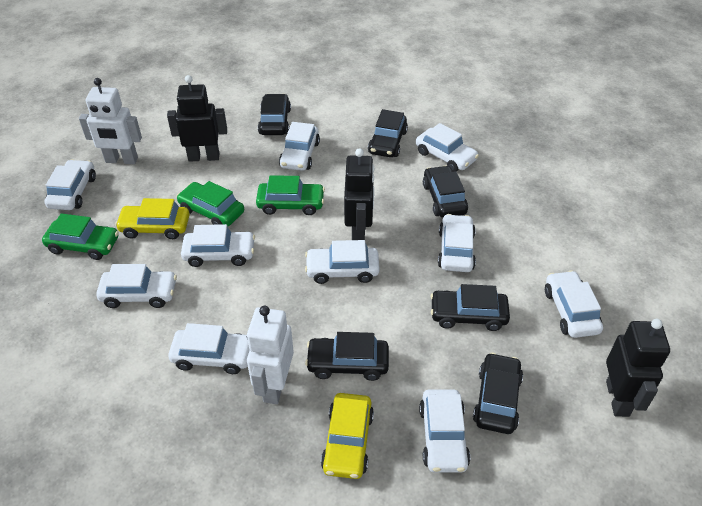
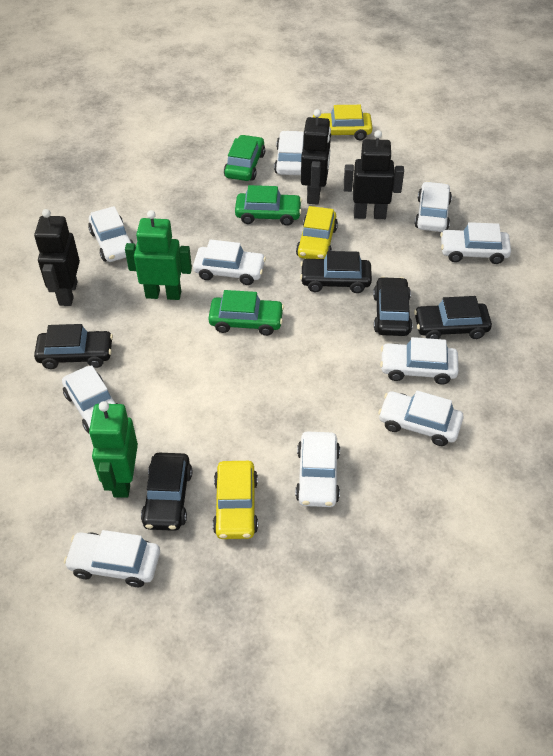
black car: 6 -> 5
green robot: 0 -> 2
white robot: 2 -> 0
yellow car: 2 -> 3

